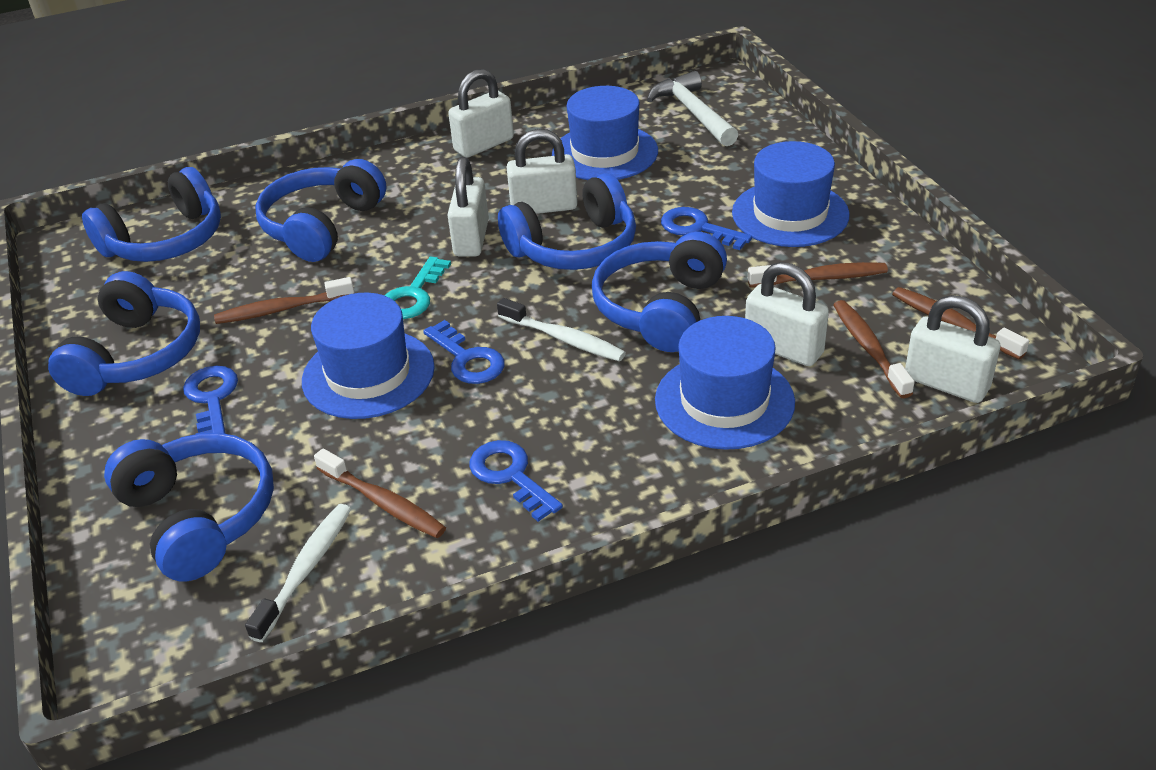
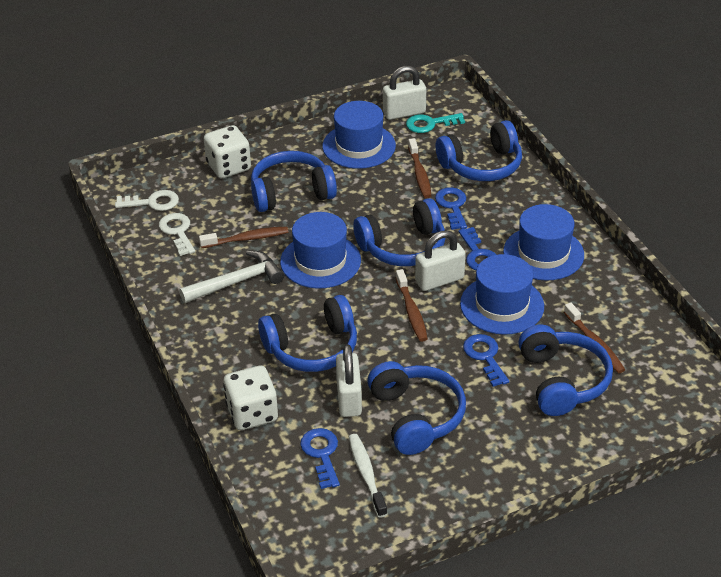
brown toothbrush: 5 -> 4
white dice: 0 -> 2
white key: 0 -> 2
white padlock: 5 -> 3
white toothbrush: 2 -> 1

